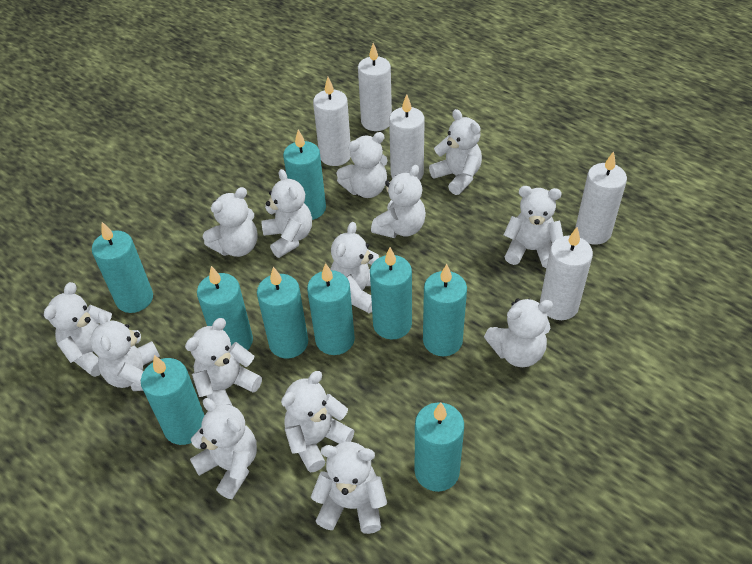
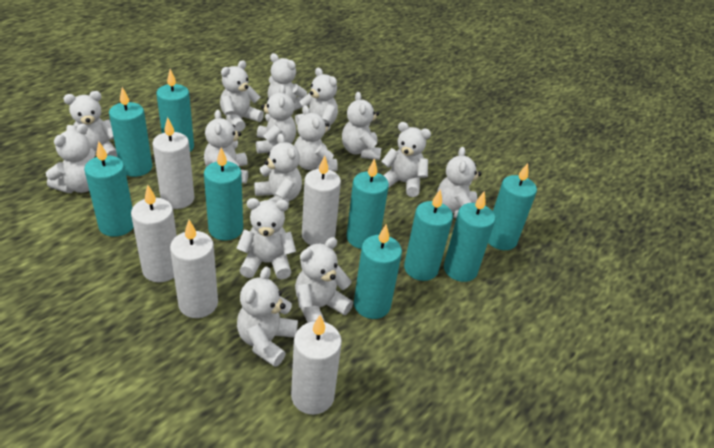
white teddy bear: 14 -> 15

